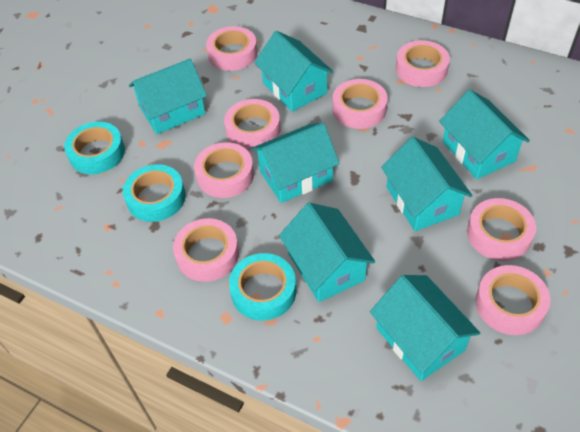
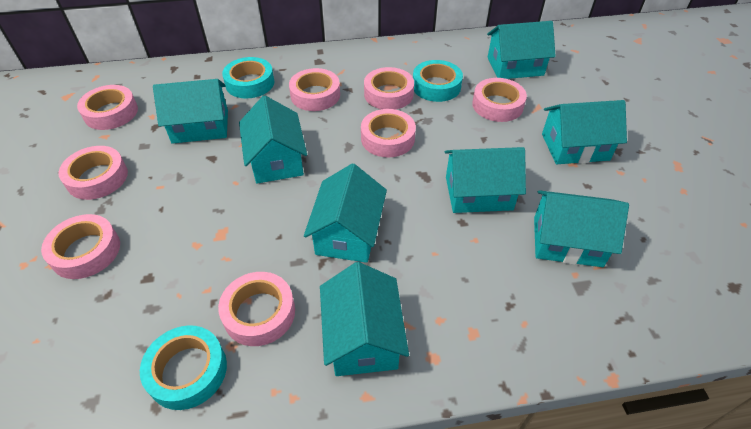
turquoise house: 7 -> 8

